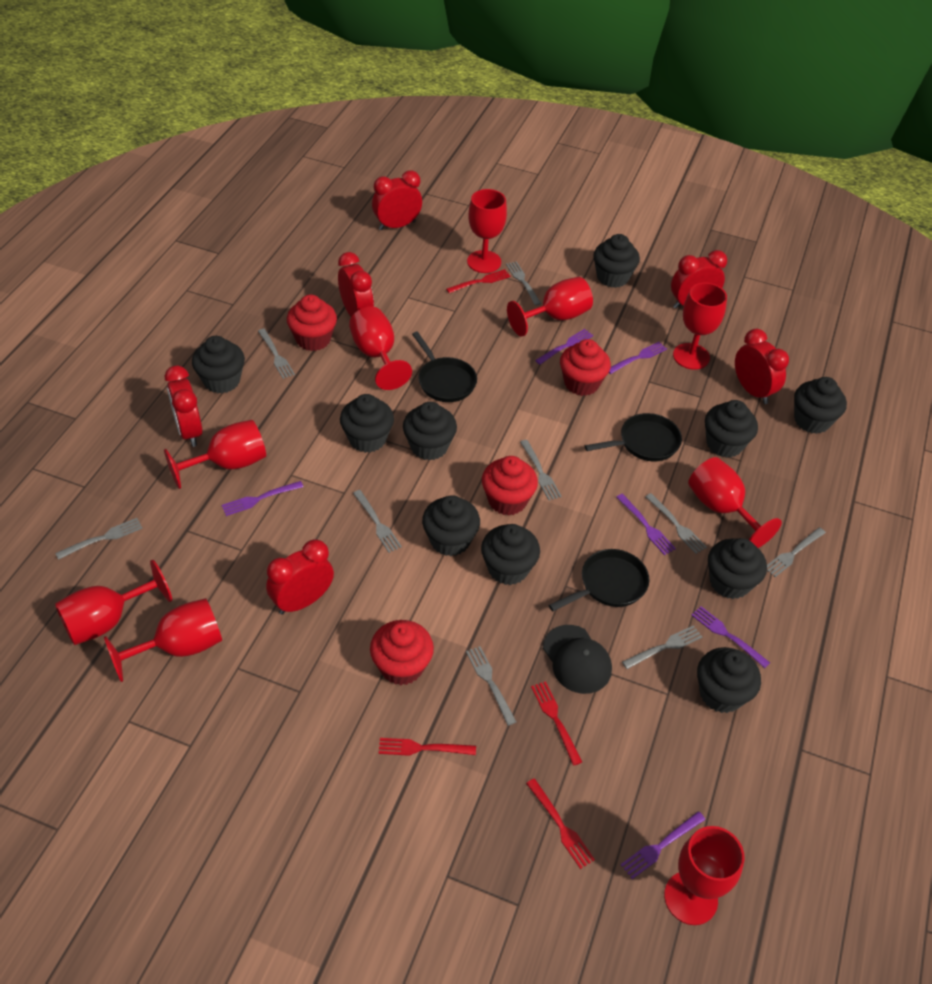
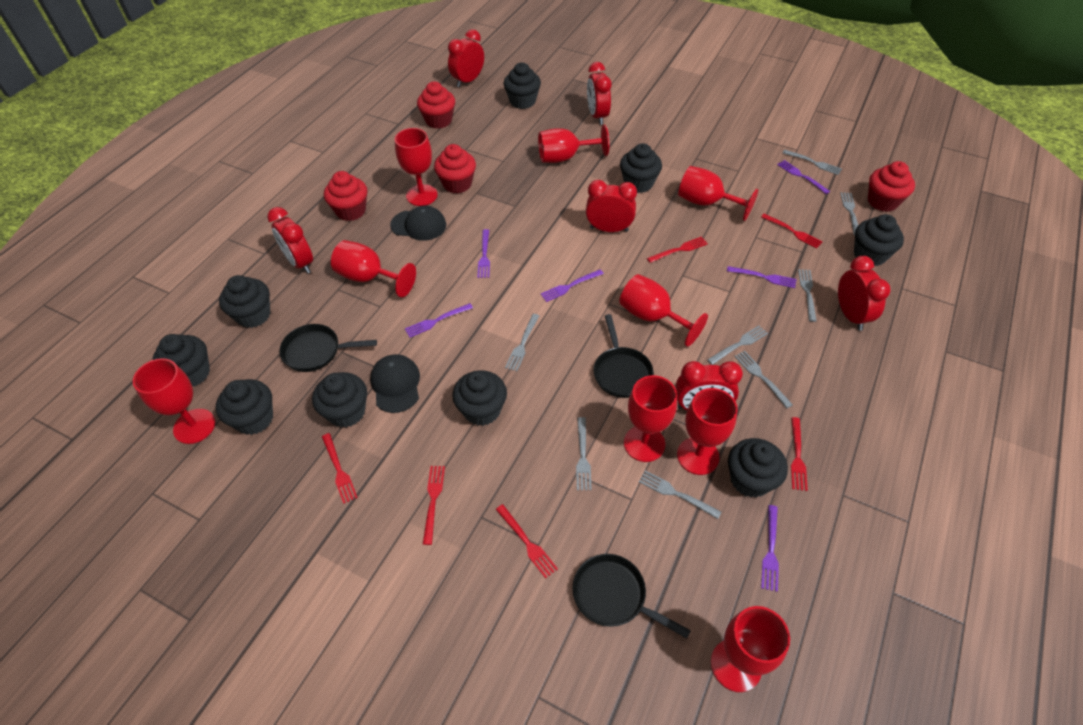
black cap: 1 -> 2
black cupcake: 10 -> 9
grey fork: 9 -> 8
red fork: 4 -> 6

